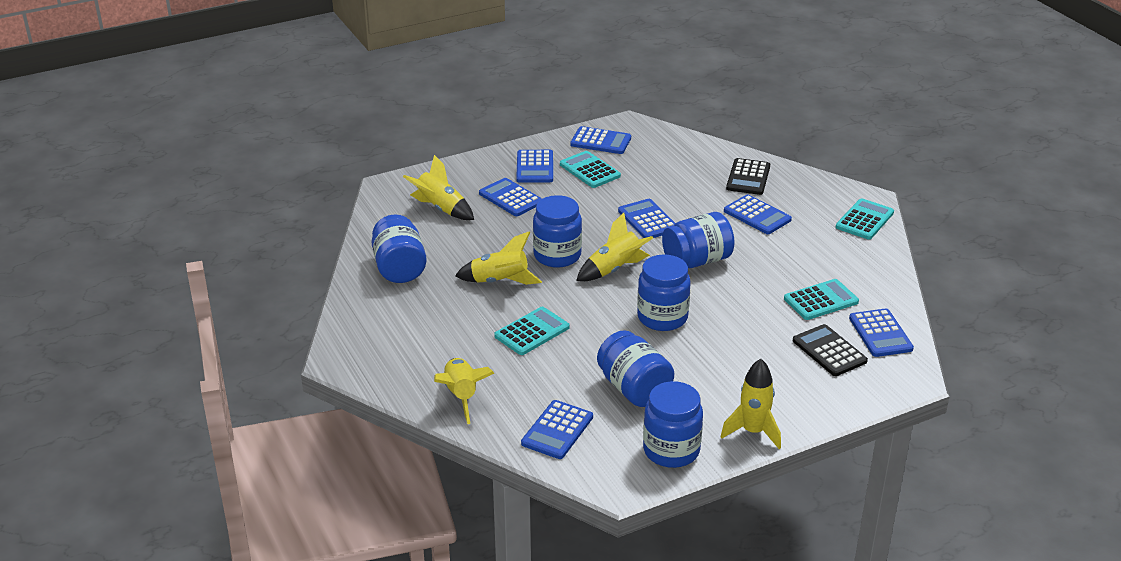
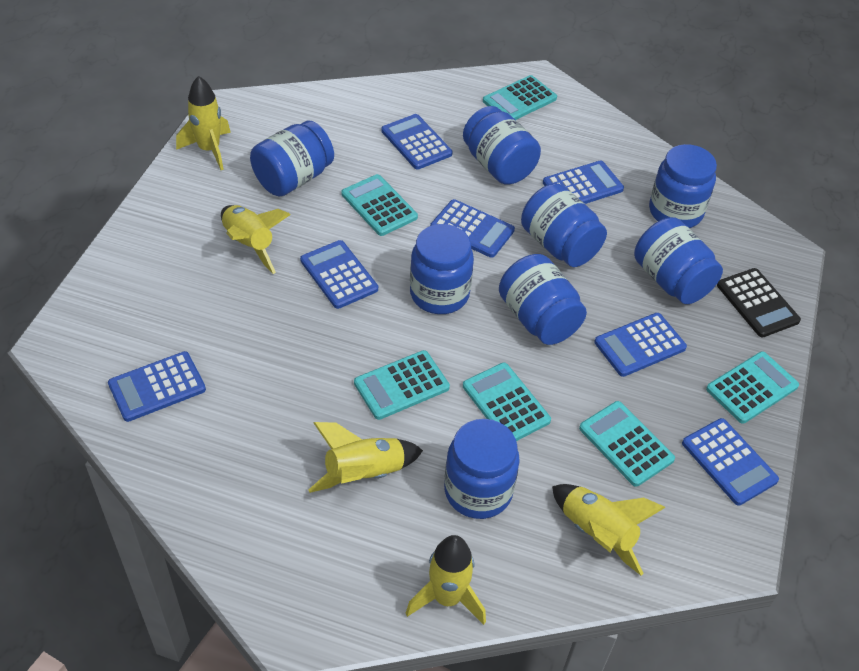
black calculator: 2 -> 1
blue jar: 6 -> 8
turquoise calculator: 4 -> 6

